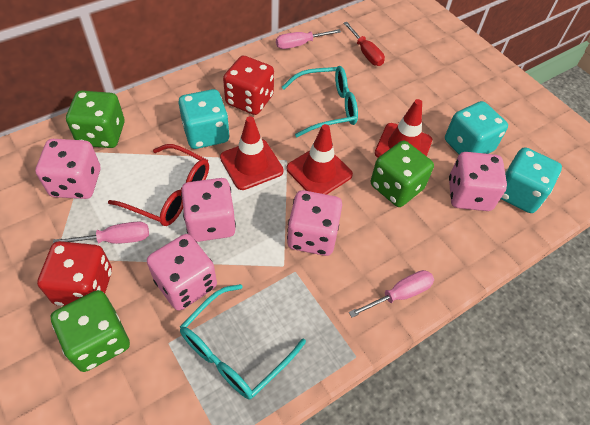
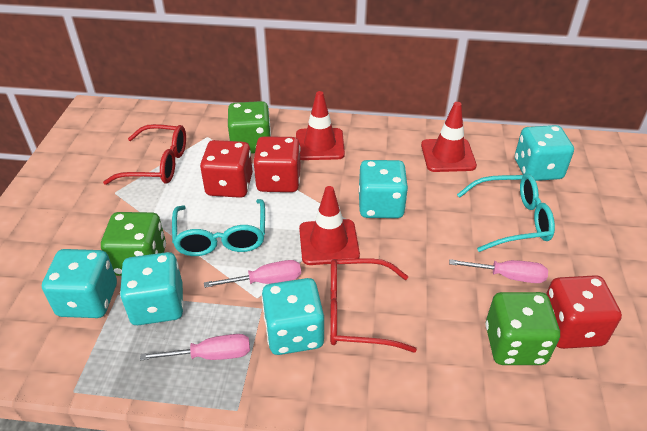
pink dice: 5 -> 0
red dice: 2 -> 3
red glasses: 1 -> 2
red screwdriver: 1 -> 0
turquoise dice: 3 -> 5

